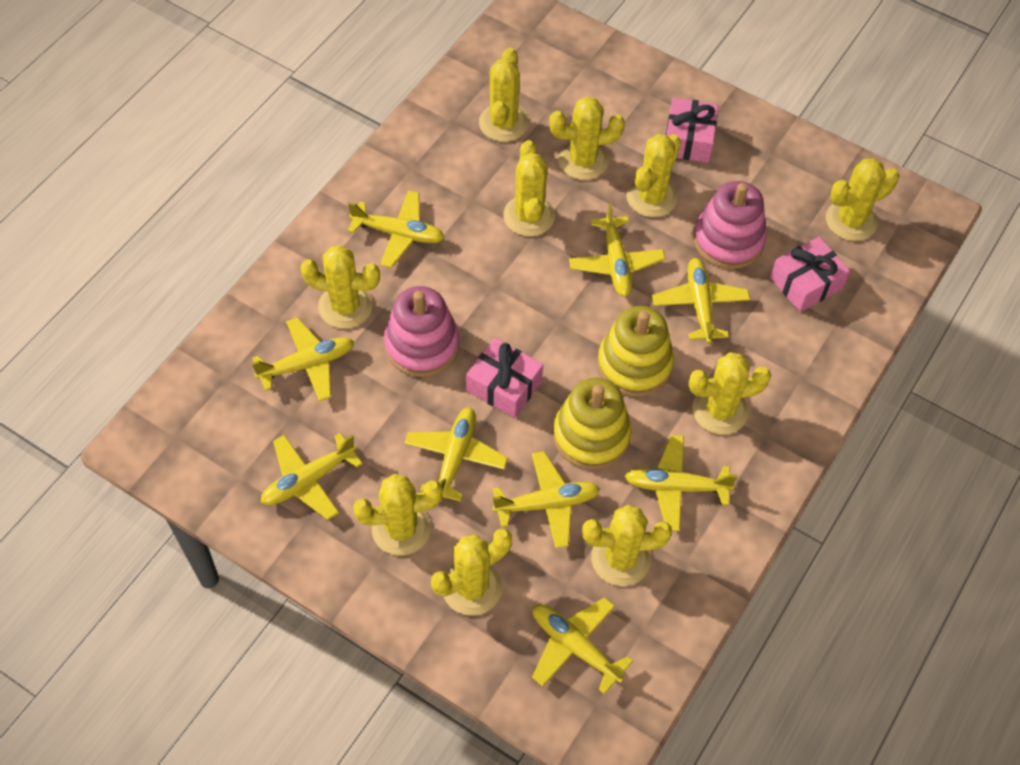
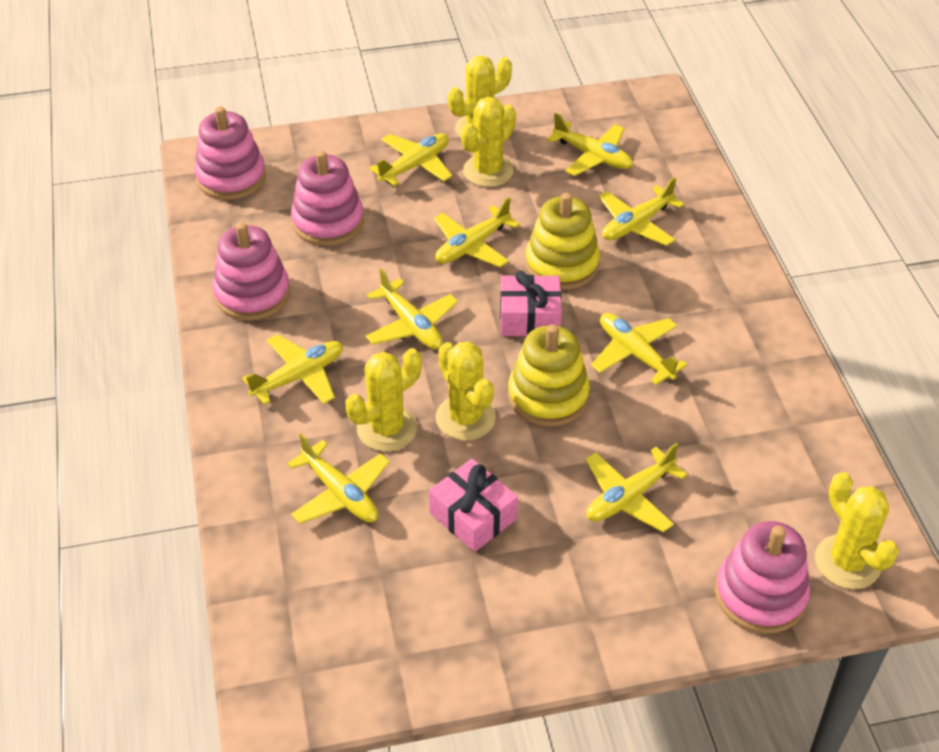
pink gift: 3 -> 2
pink stacking toy: 2 -> 4
yellow cactus: 10 -> 5

